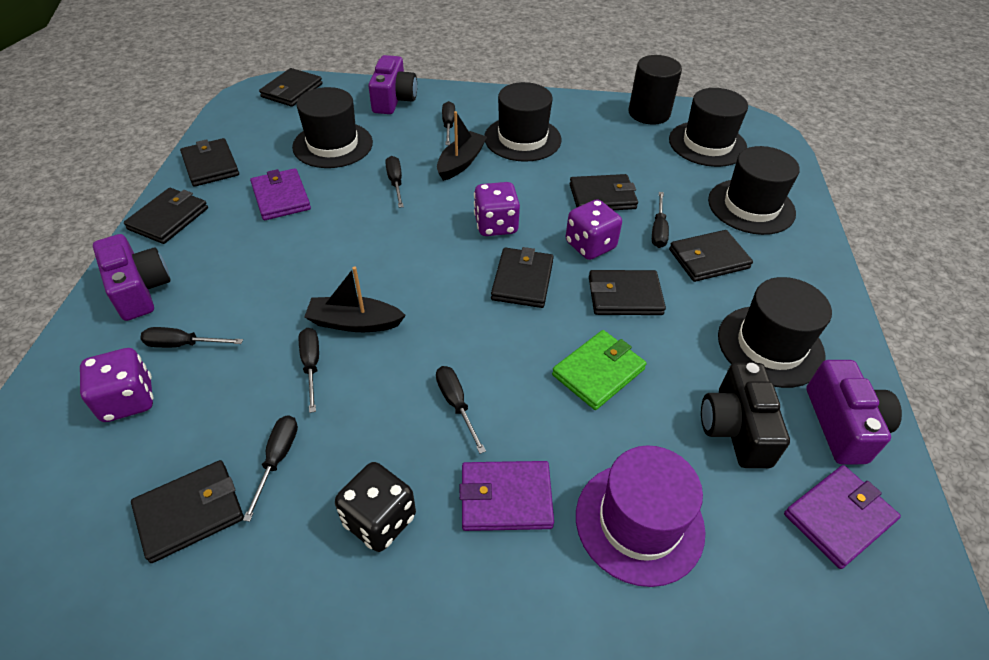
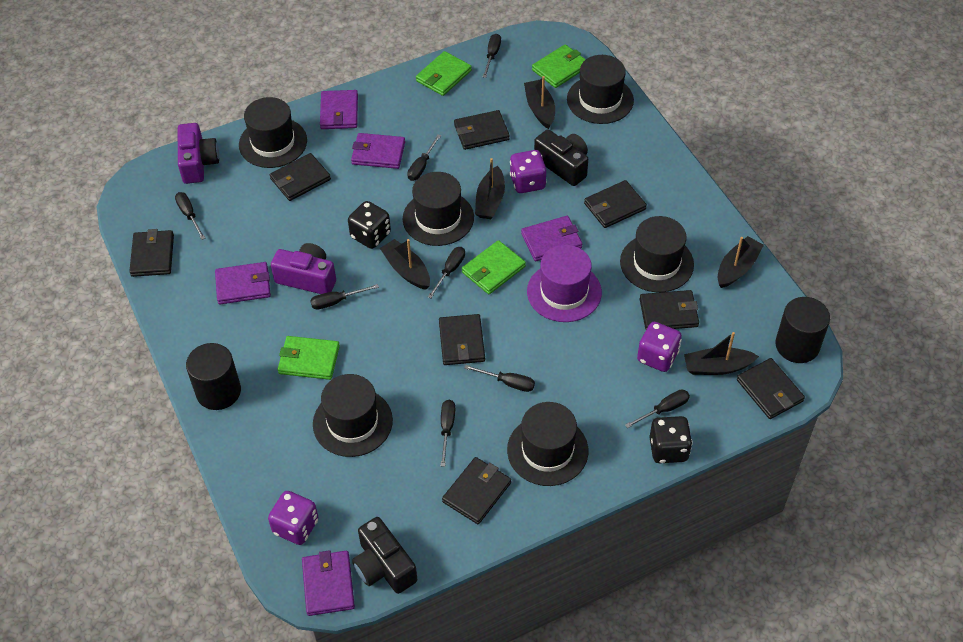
black boat: 2 -> 5
black camera: 1 -> 2
black cylinder: 1 -> 2
black dice: 1 -> 2
black hat: 5 -> 6
black screwdriver: 7 -> 8
green wallet: 1 -> 4
purple camera: 3 -> 2
purple wallet: 3 -> 5

